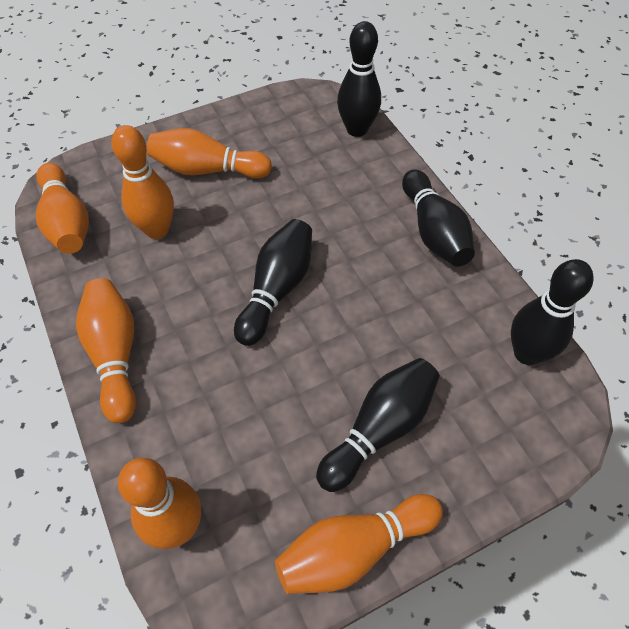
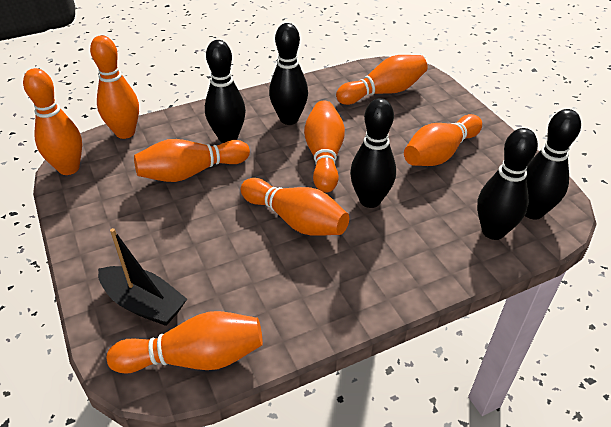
black boat: 0 -> 1
orange bowling pin: 6 -> 8

